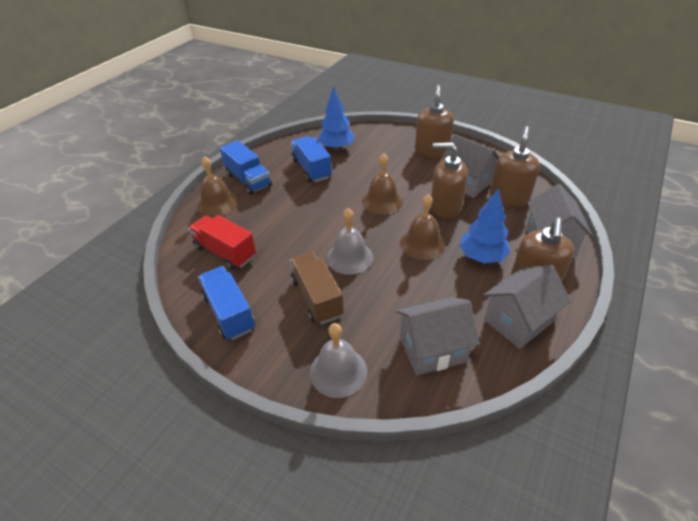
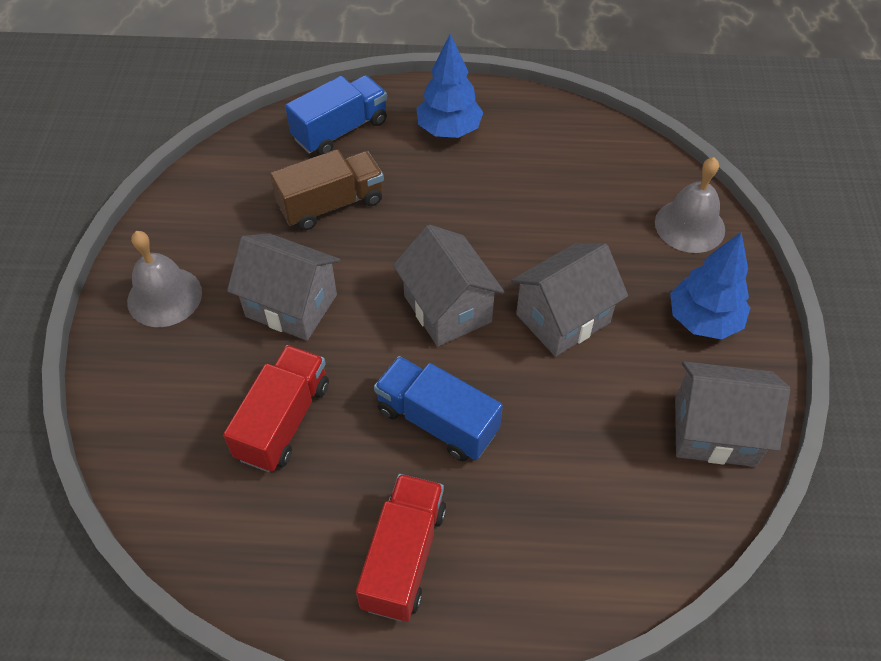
blue truck: 3 -> 2
brown bell: 3 -> 0
brown soap dispenser: 4 -> 0
red truck: 1 -> 2

